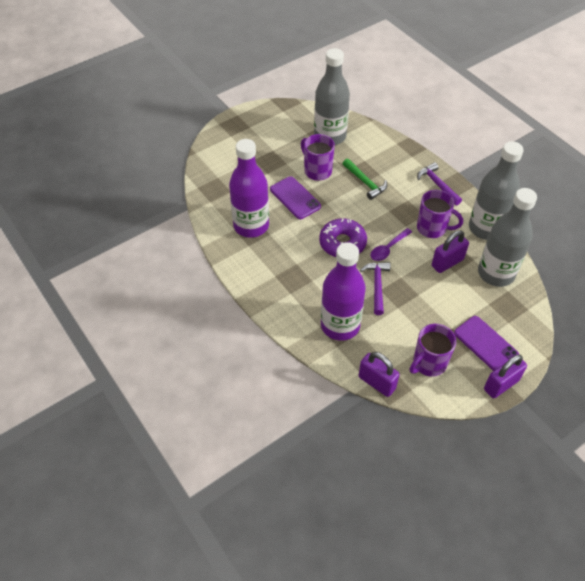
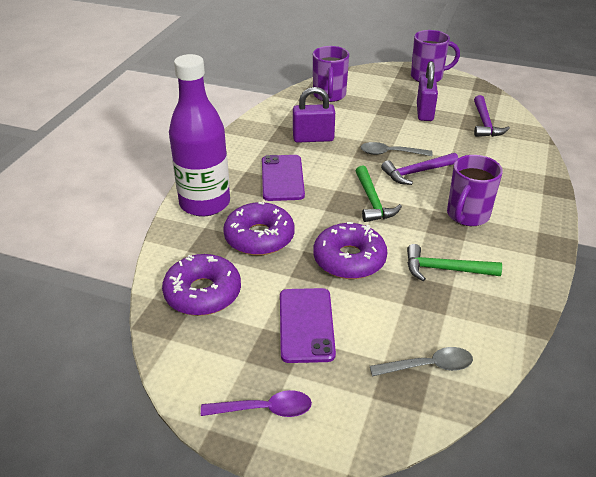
green hammer: 1 -> 2
grey bottle: 3 -> 0
grey spoon: 0 -> 2
purple bottle: 2 -> 1
purple donut: 1 -> 3
purple padlock: 3 -> 2

